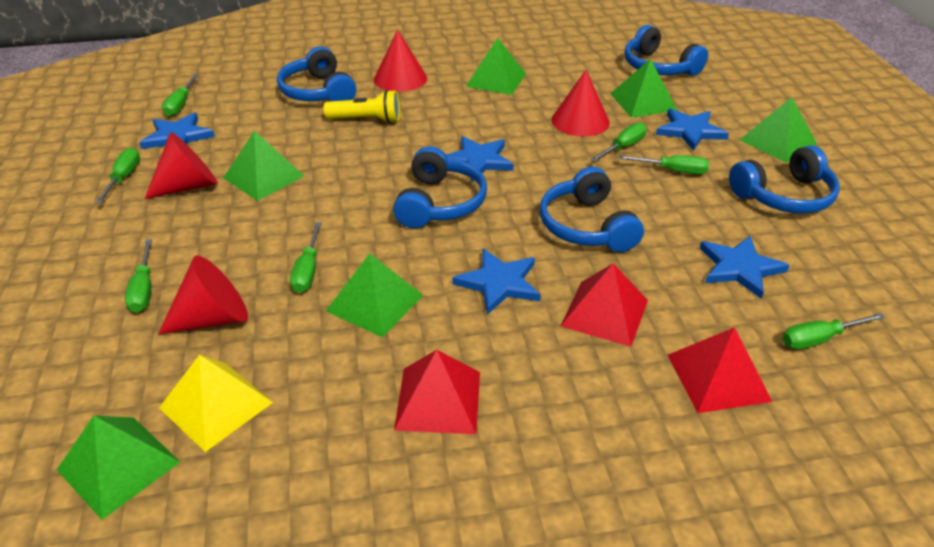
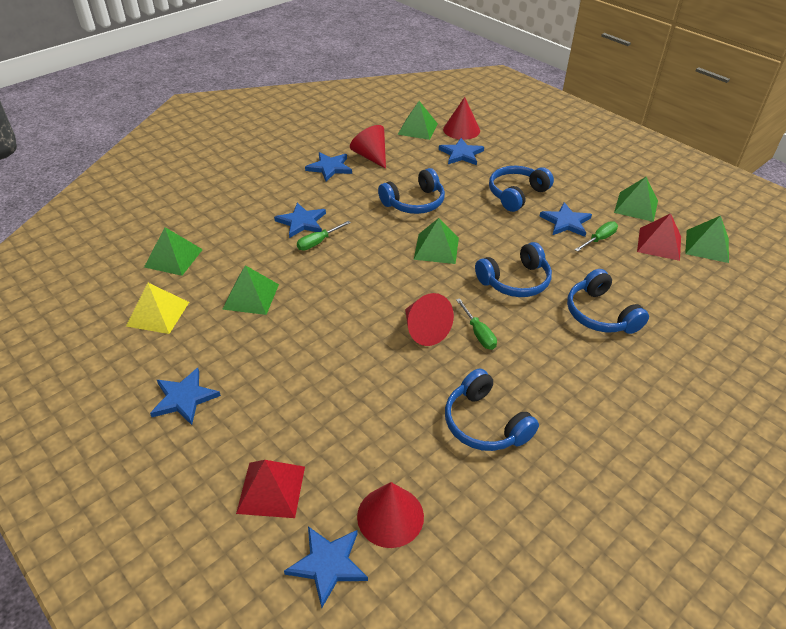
blue star: 5 -> 6
green screwdriver: 7 -> 3
red pyramid: 3 -> 2
yellow flashlight: 1 -> 0

